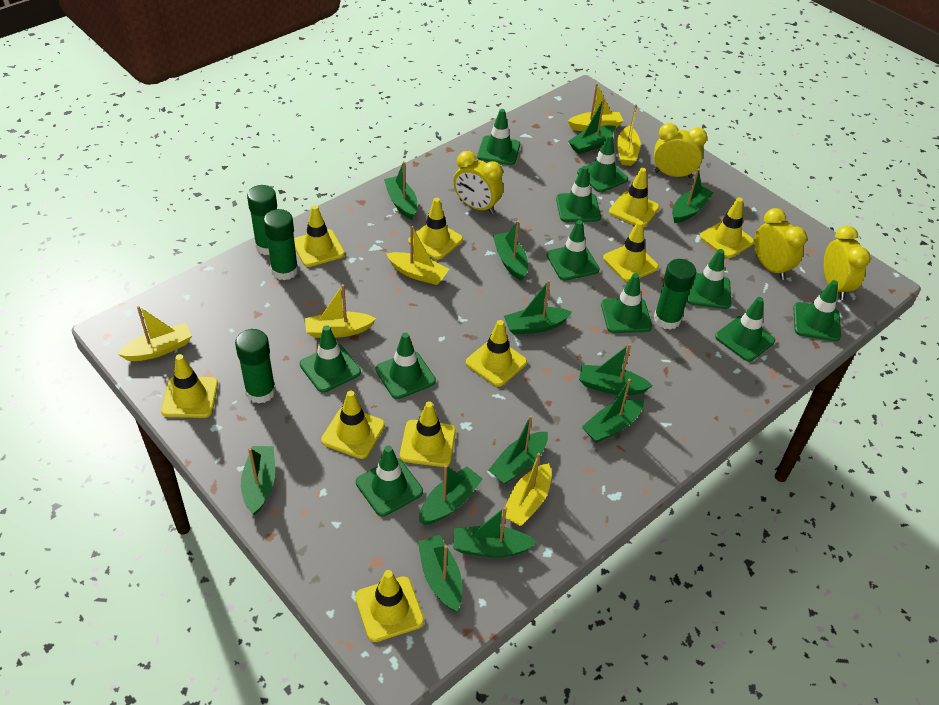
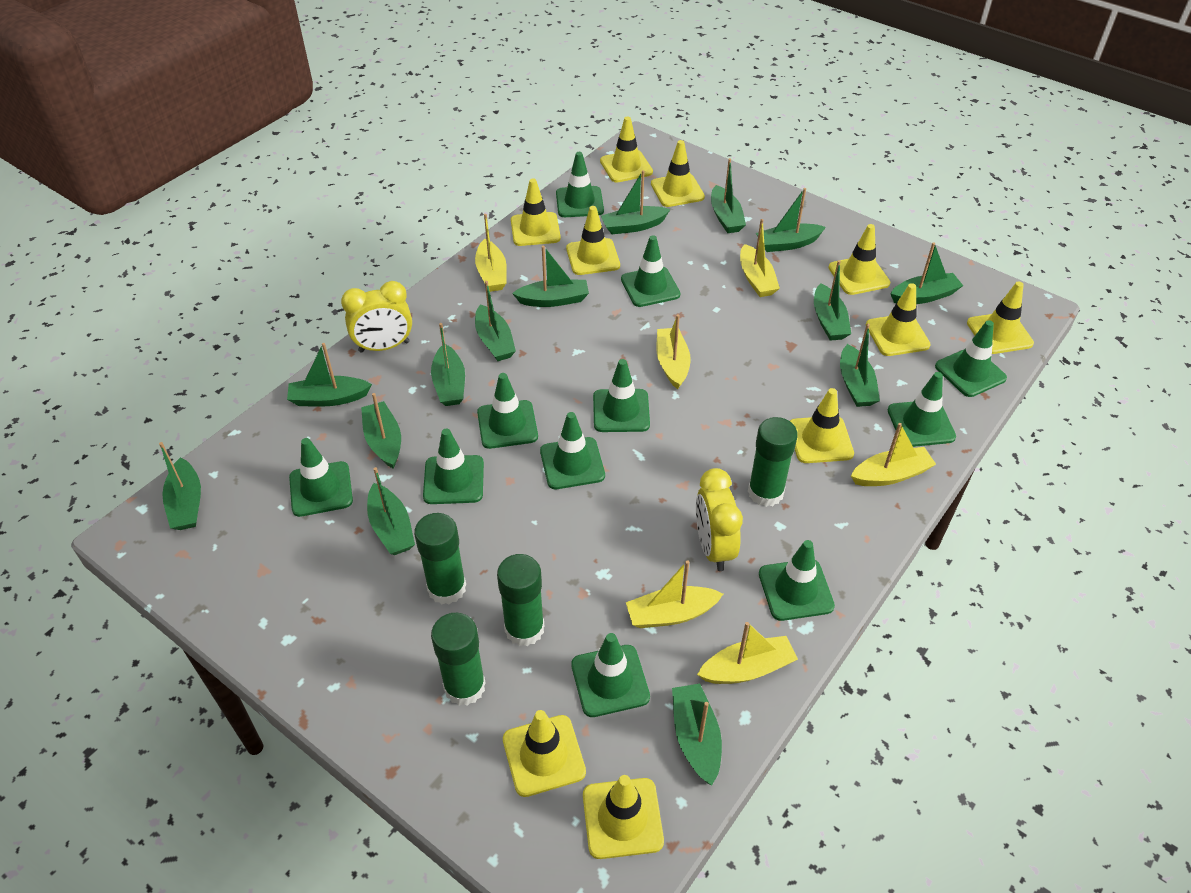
green boat: 12 -> 14
yellow clock: 4 -> 2

